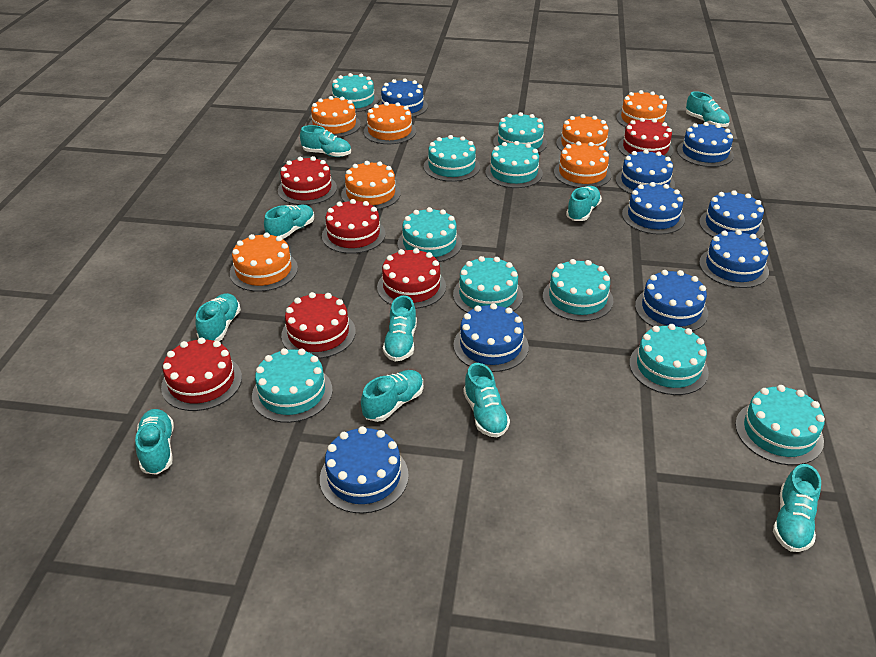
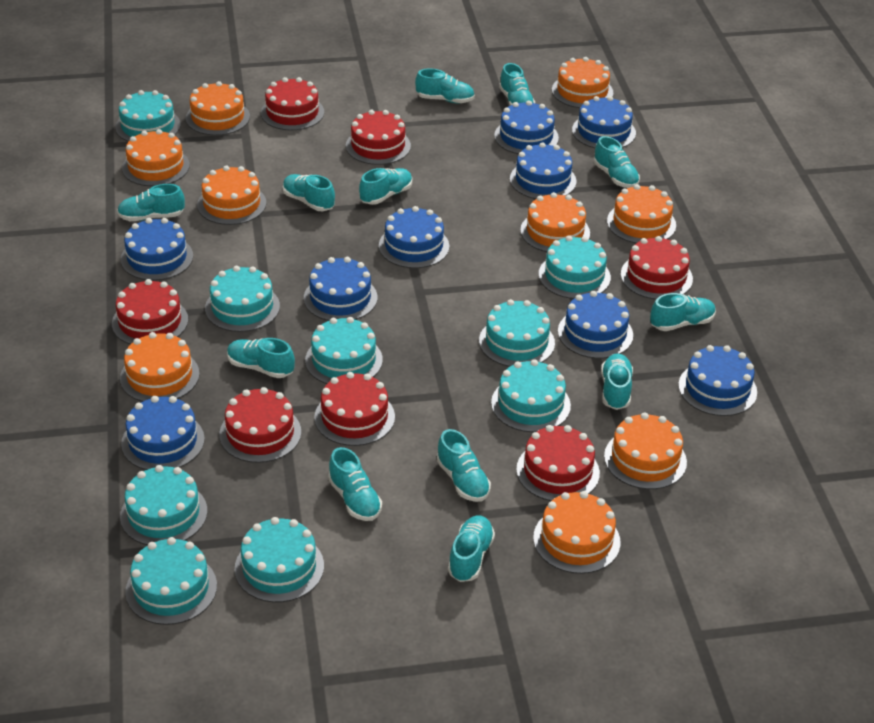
orange cake: 7 -> 9
red cake: 6 -> 7
turquoise cake: 10 -> 9
turquoise shoe: 10 -> 12

